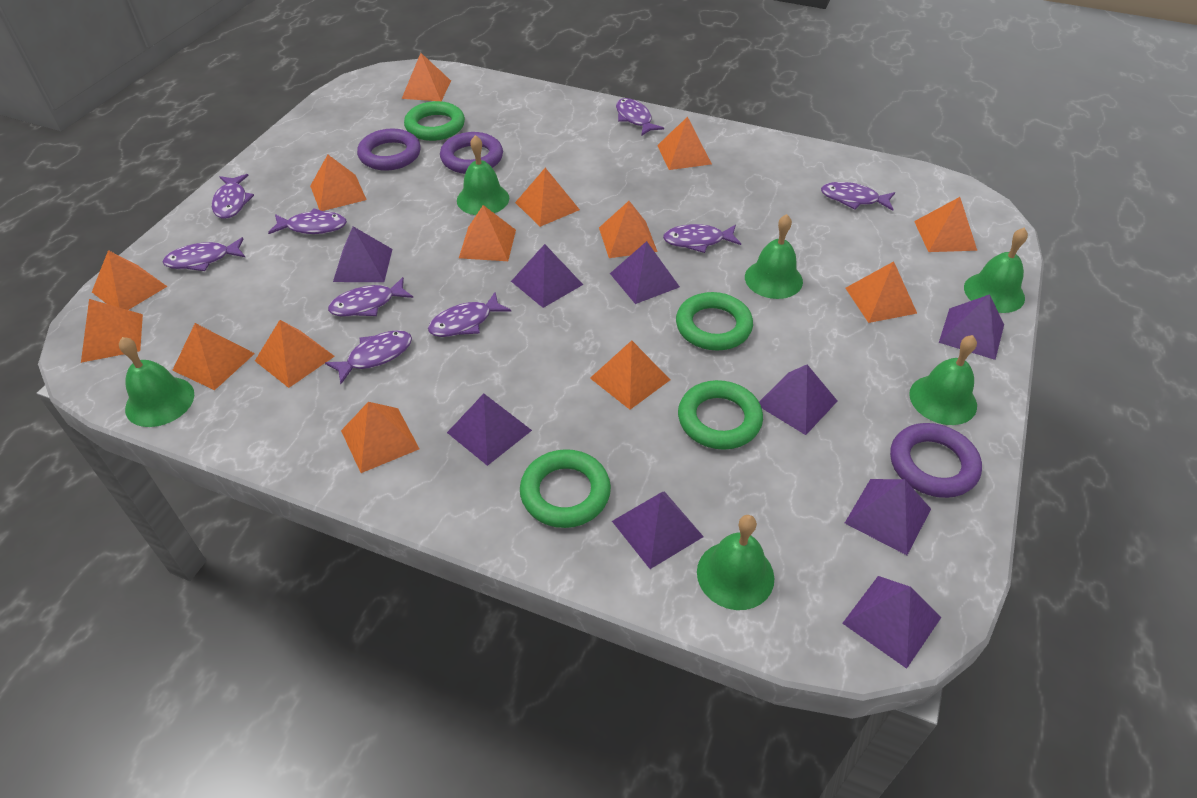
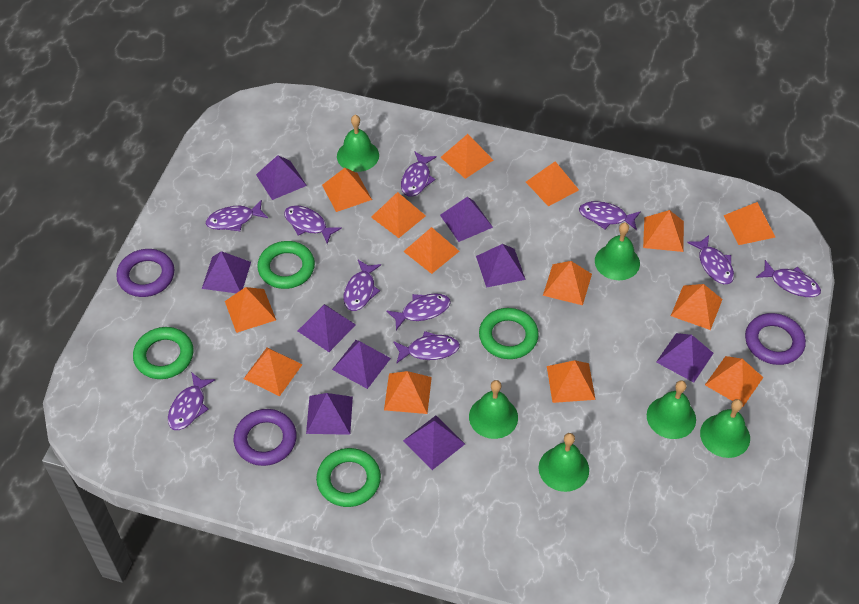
purple fish: 9 -> 10

